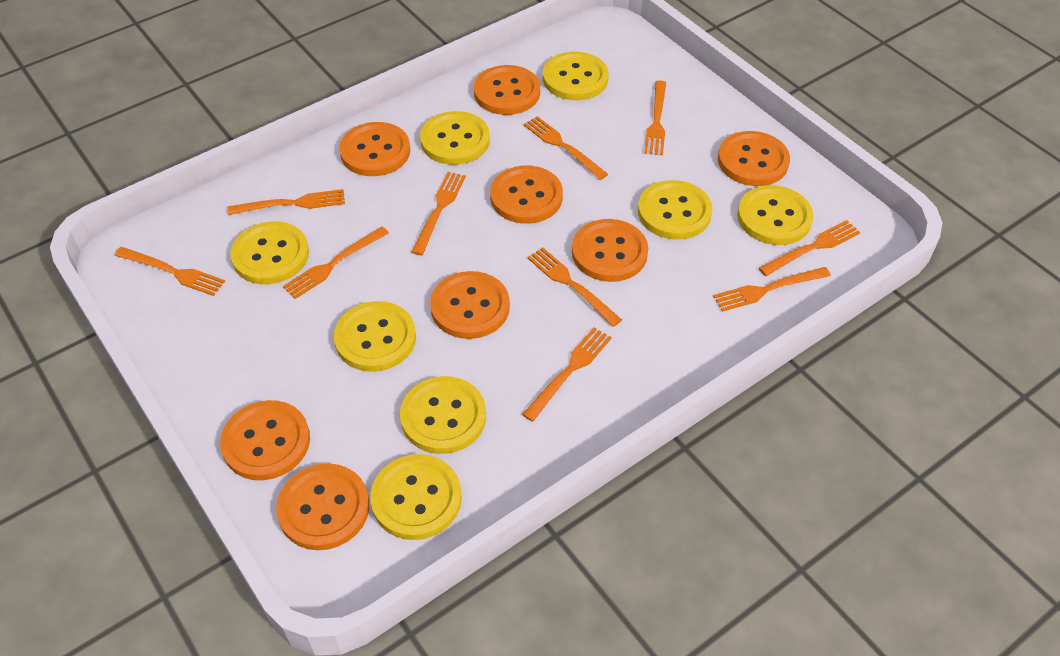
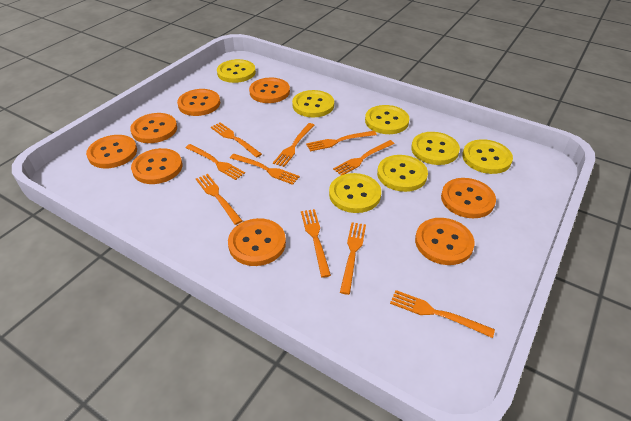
yellow button: 8 -> 7

